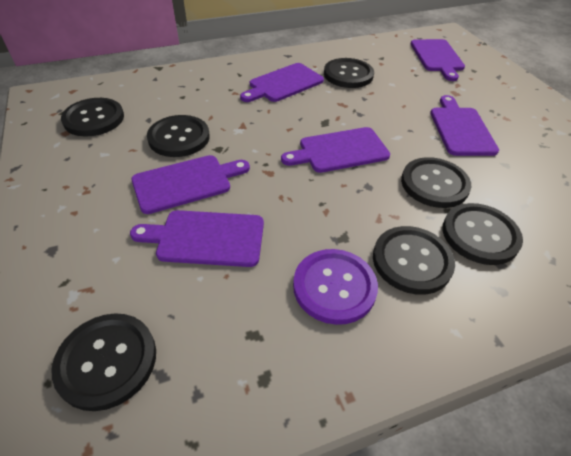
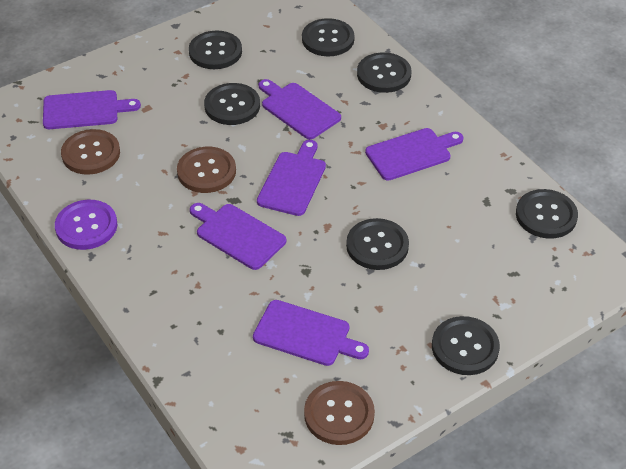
brown button: 0 -> 3

